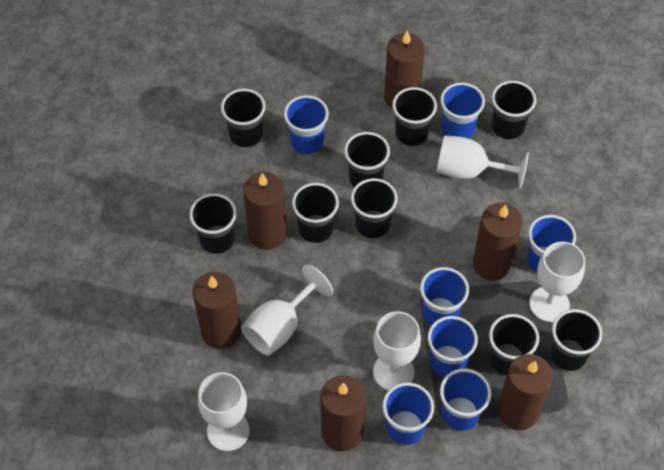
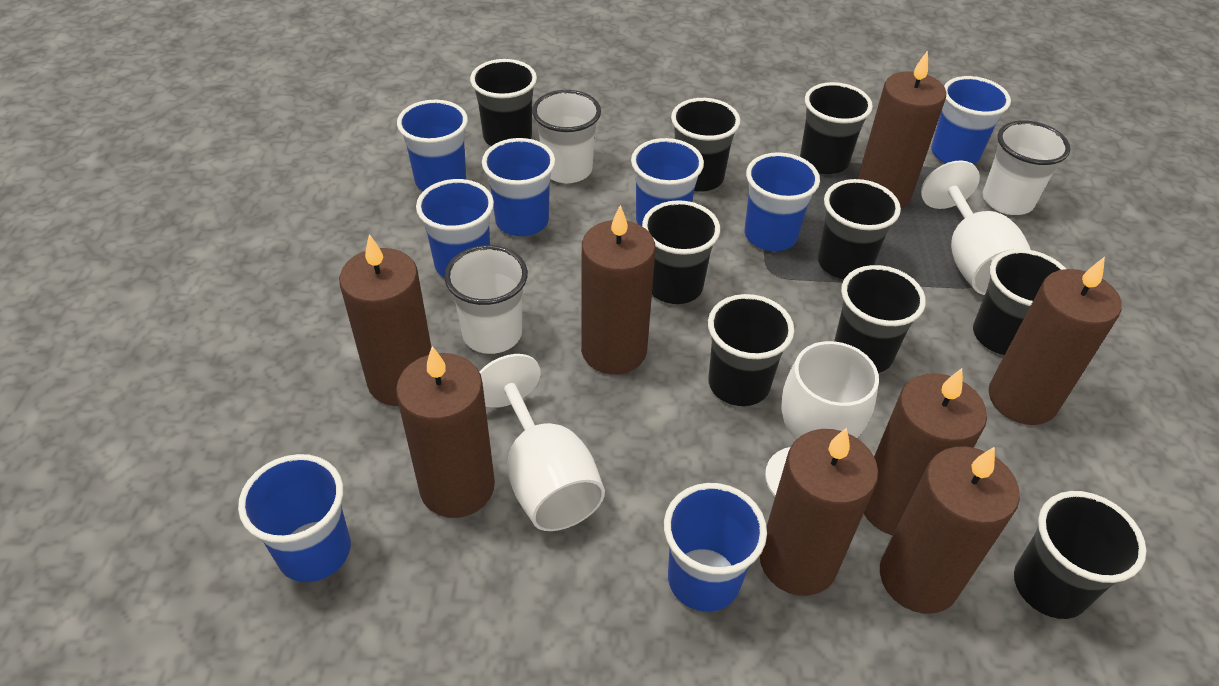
blue cup: 7 -> 8
brown candle: 6 -> 8
white cup: 0 -> 3
white goblet: 5 -> 3

